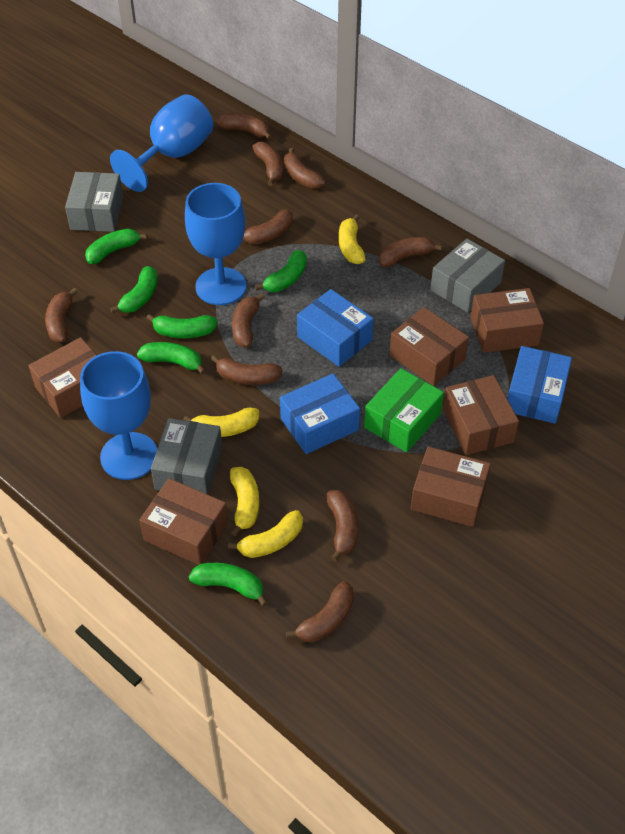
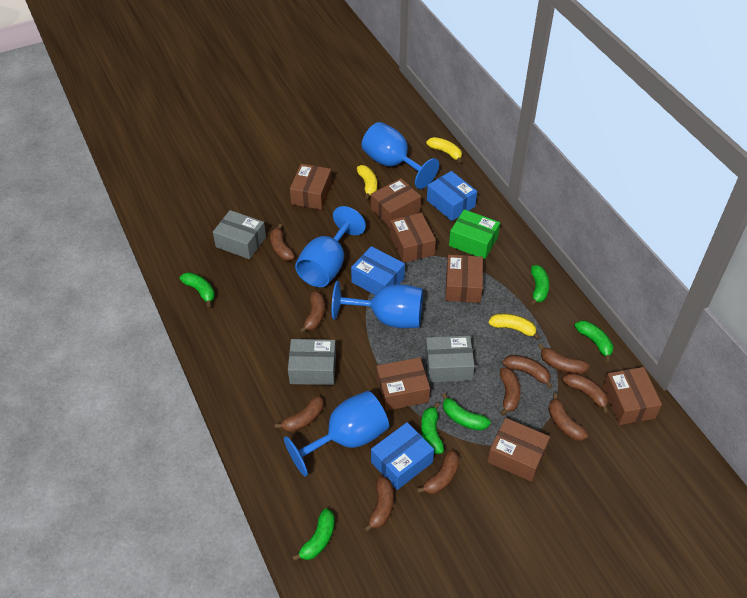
blue goblet: 3 -> 4
brown box: 6 -> 7
yellow banana: 4 -> 3

